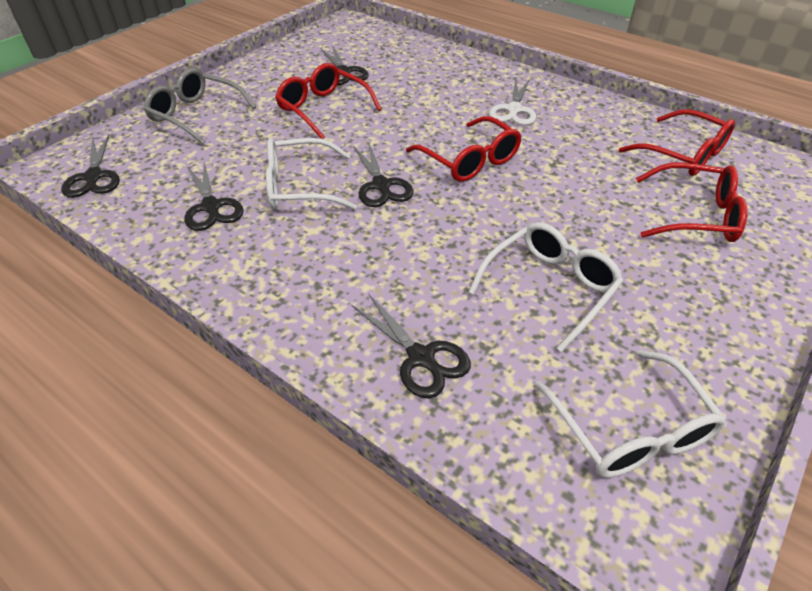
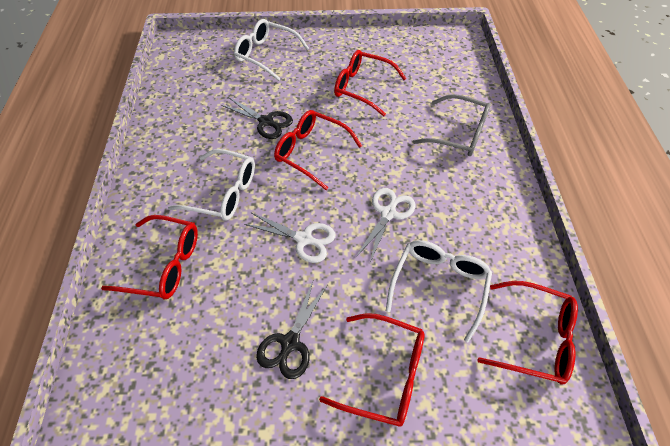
black scissors: 5 -> 2
red glasses: 4 -> 5
white scissors: 1 -> 2

